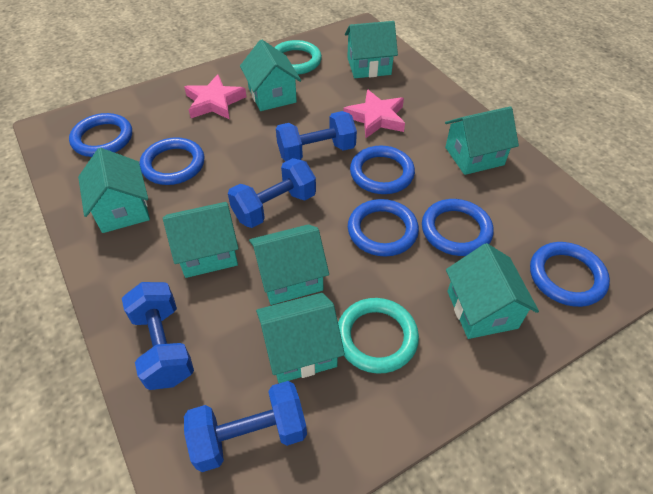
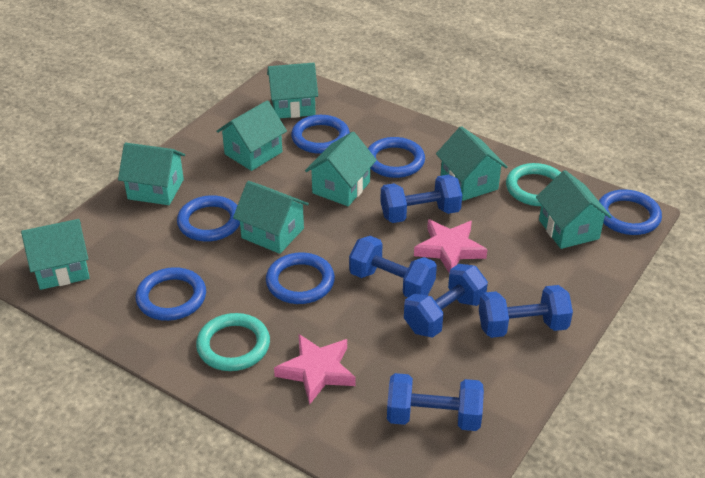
blue dumbbell: 4 -> 5

